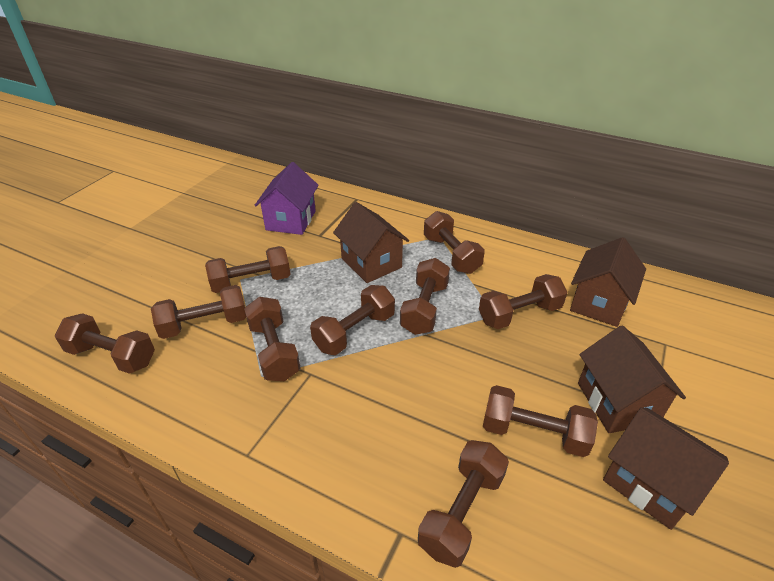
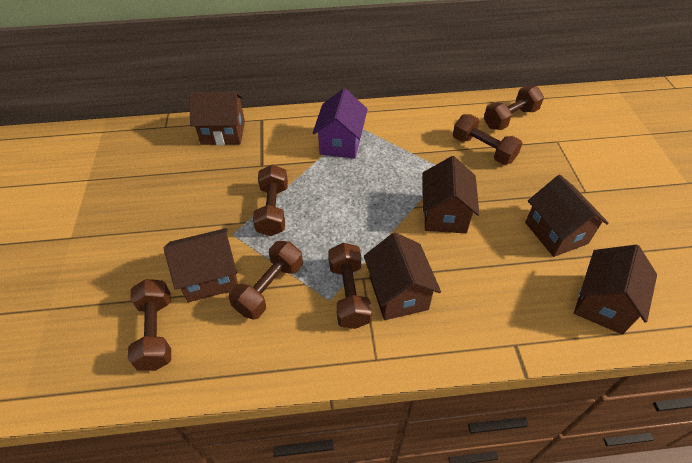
brown dumbbell: 10 -> 6
brown house: 4 -> 6

